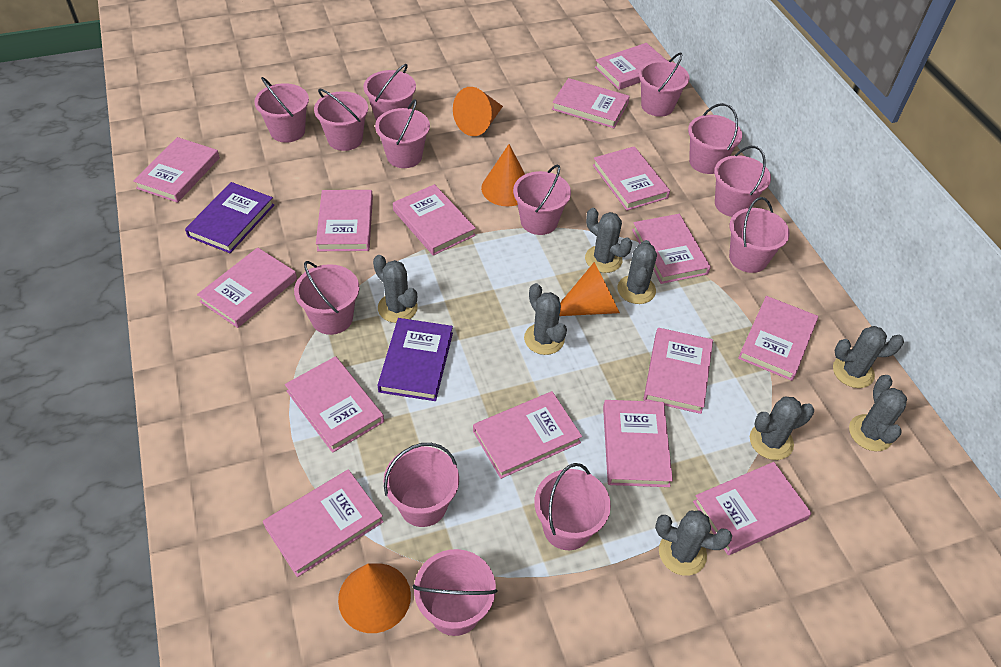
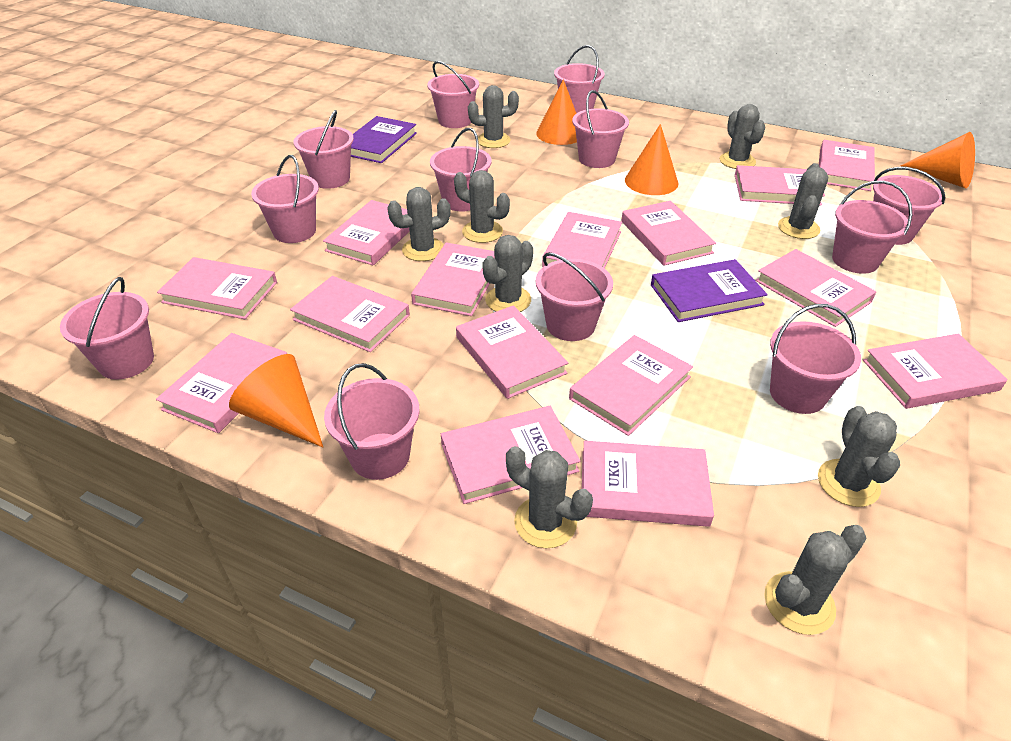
grey cactus: 8 -> 9
pink bucket: 13 -> 12

